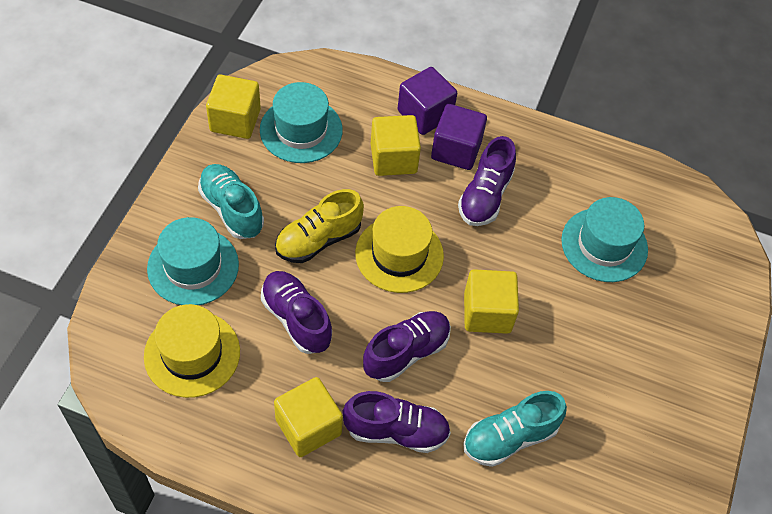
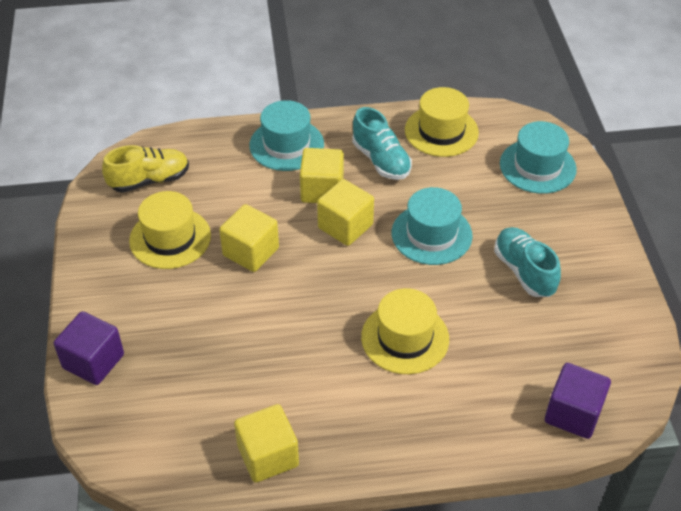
purple shoe: 4 -> 0
yellow hat: 2 -> 3

